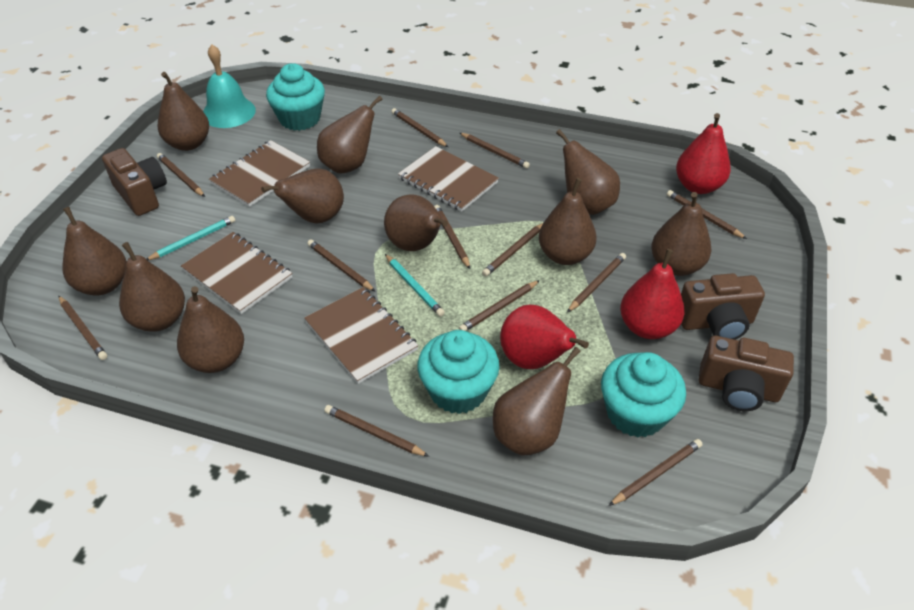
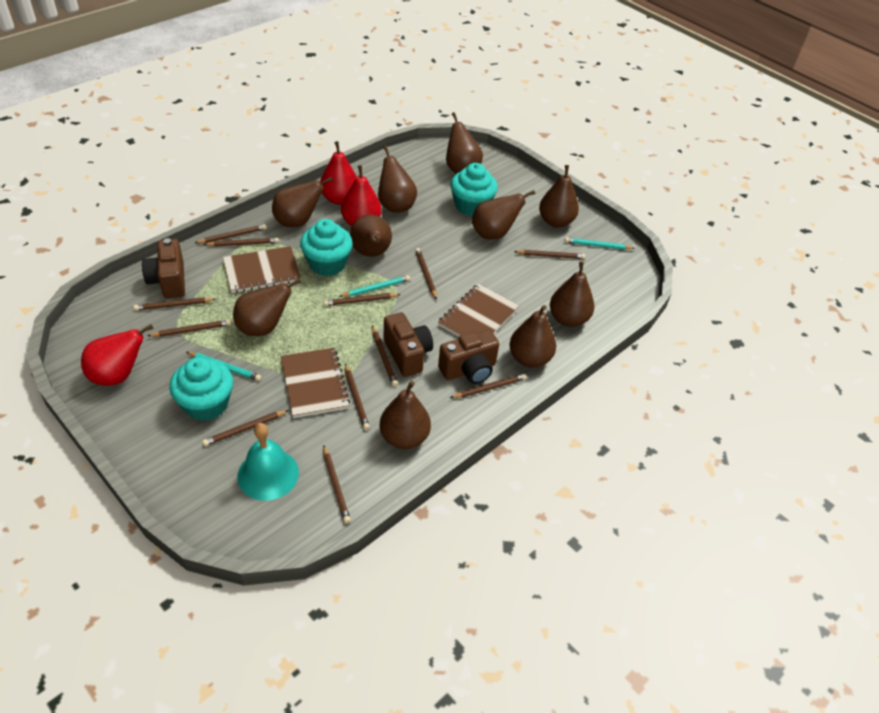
brown notebook: 4 -> 3
brown pear: 11 -> 10
turquoise pencil: 2 -> 3

